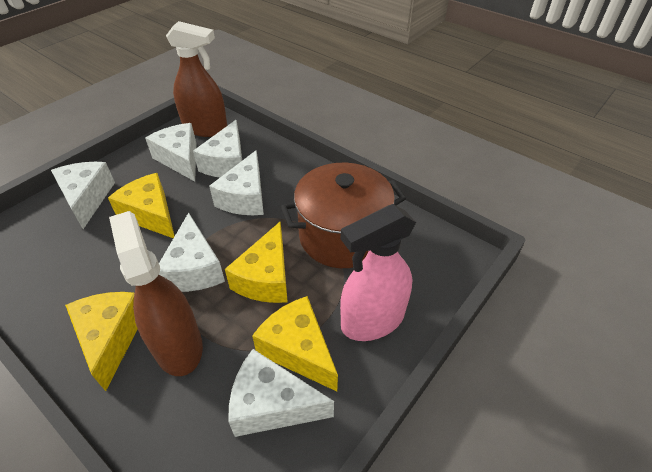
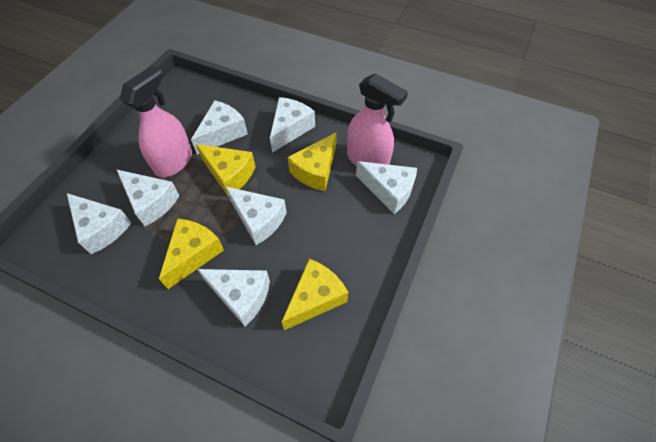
brown pot: 1 -> 0
brown spray bottle: 2 -> 0
pink spray bottle: 1 -> 2
white cheese: 6 -> 7

